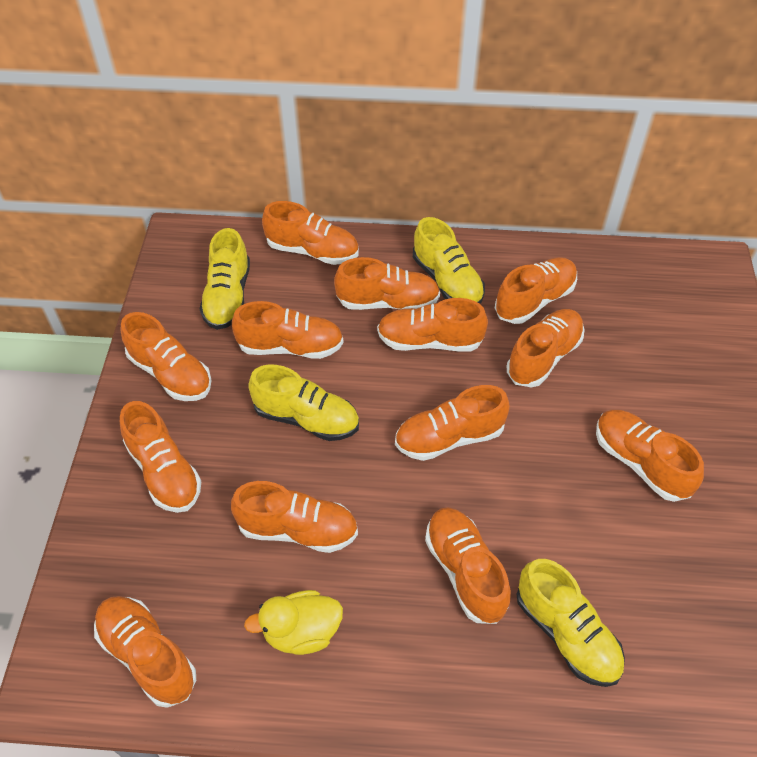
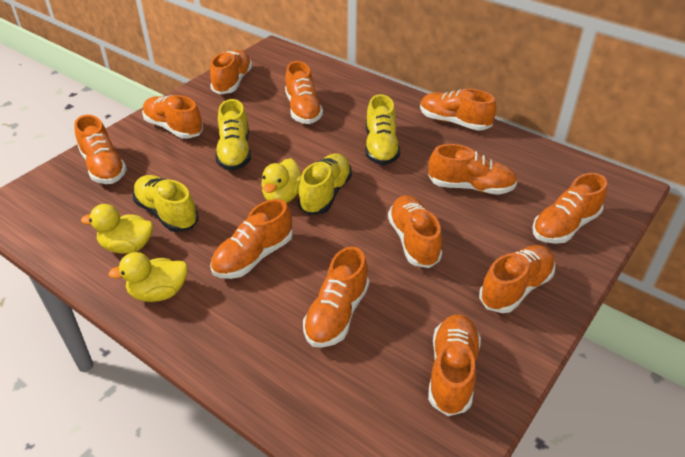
orange shoe: 13 -> 12
yellow duck: 1 -> 3

